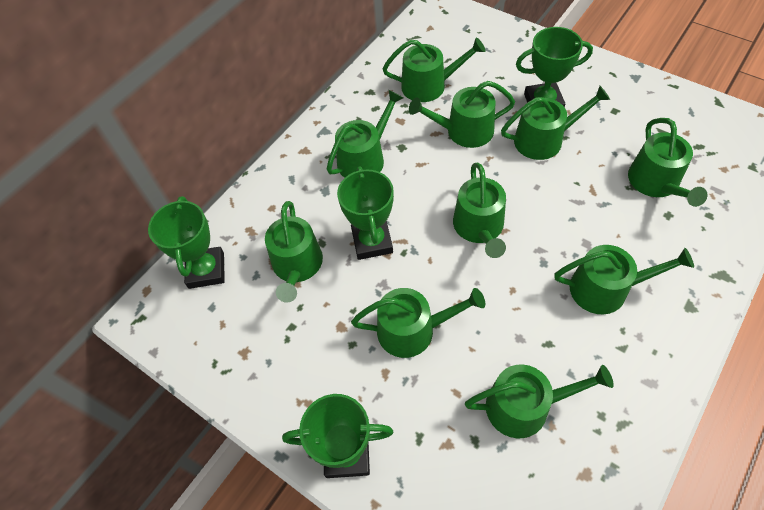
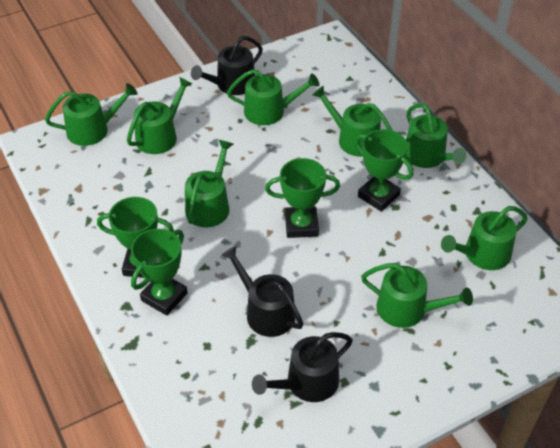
black watering can: 0 -> 3
green watering can: 10 -> 8

